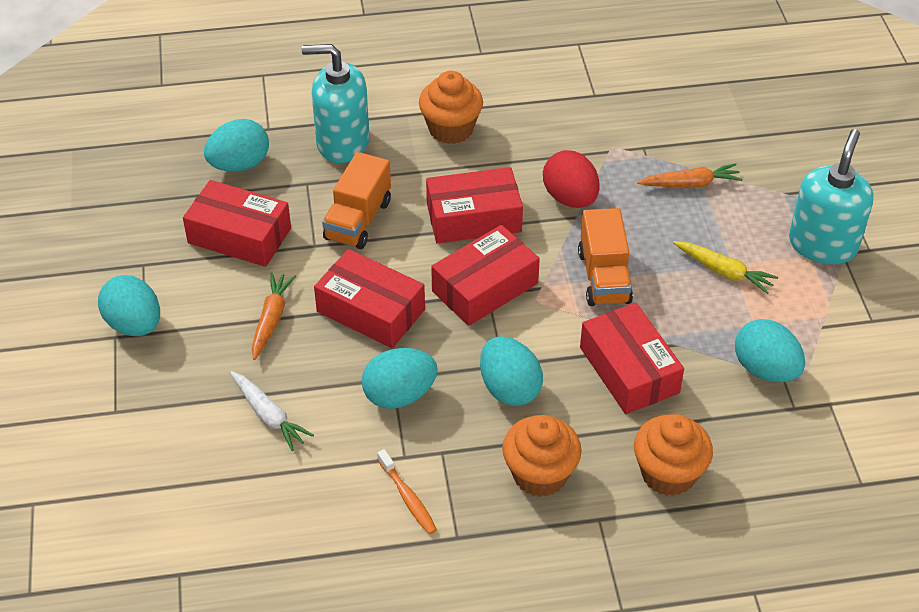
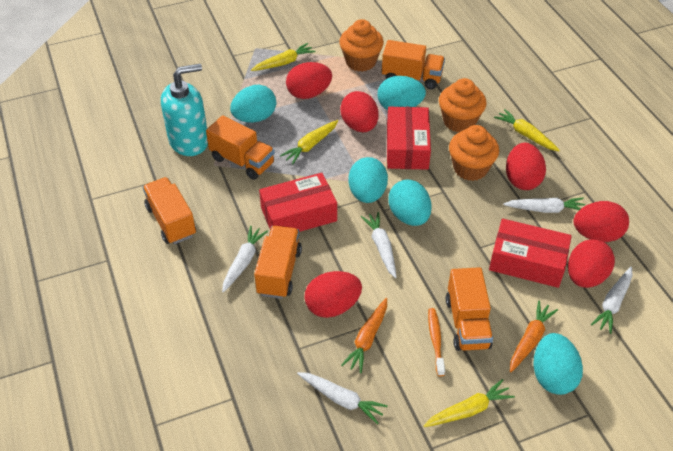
orange truck: 2 -> 5
red box: 5 -> 3
red egg: 1 -> 6
turquoise soap dispenser: 2 -> 1
white carrot: 1 -> 5
yellow carrot: 1 -> 4

